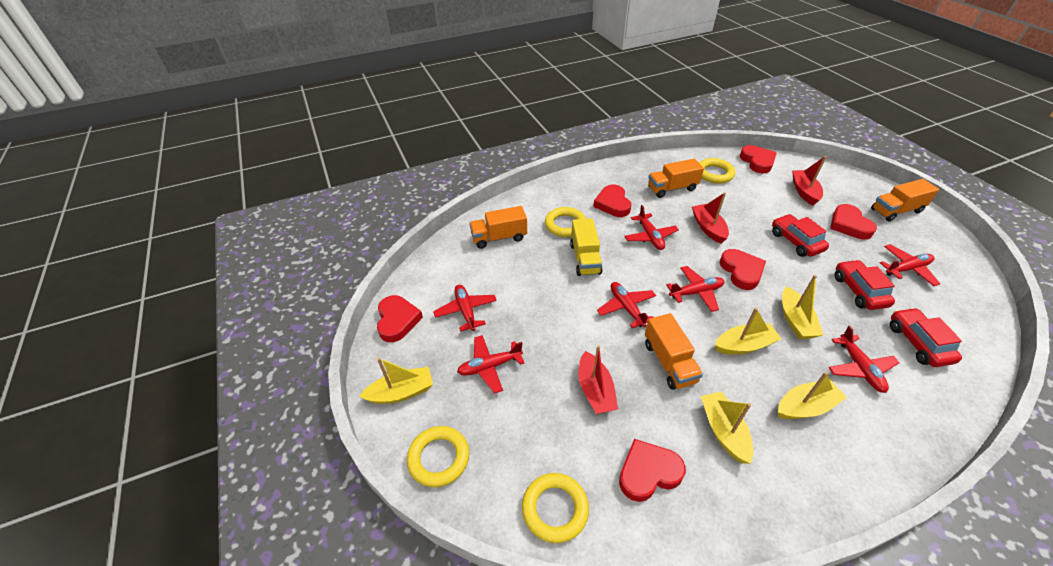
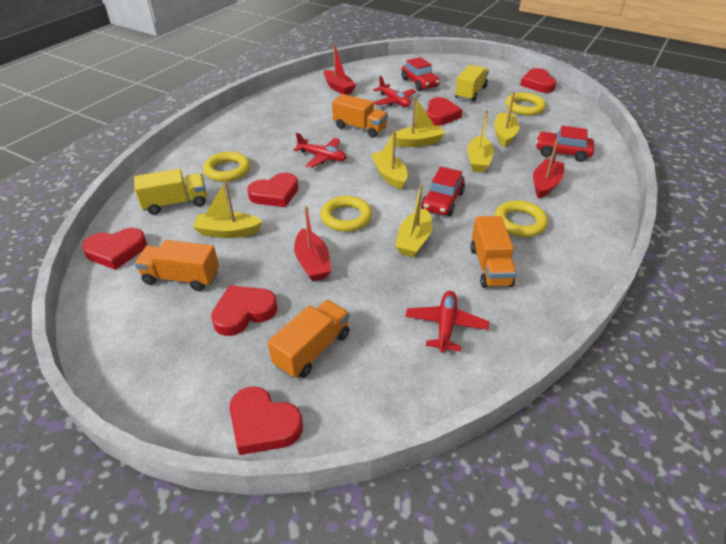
red plane: 7 -> 3
yellow boat: 5 -> 6
yellow truck: 1 -> 2

